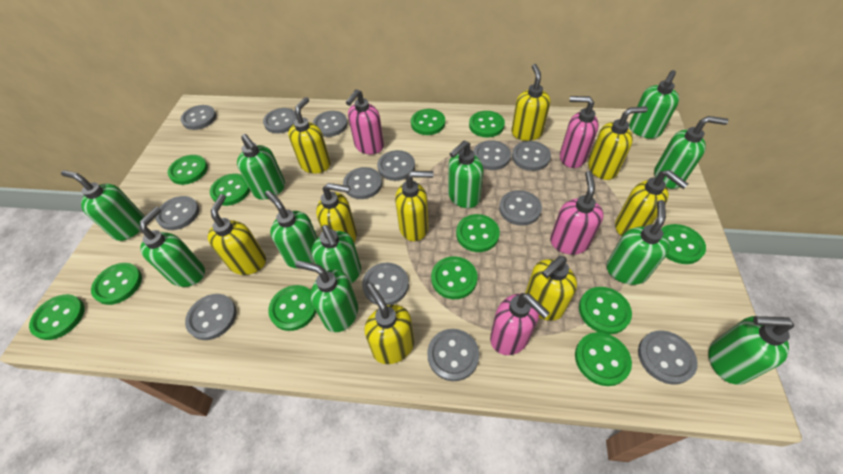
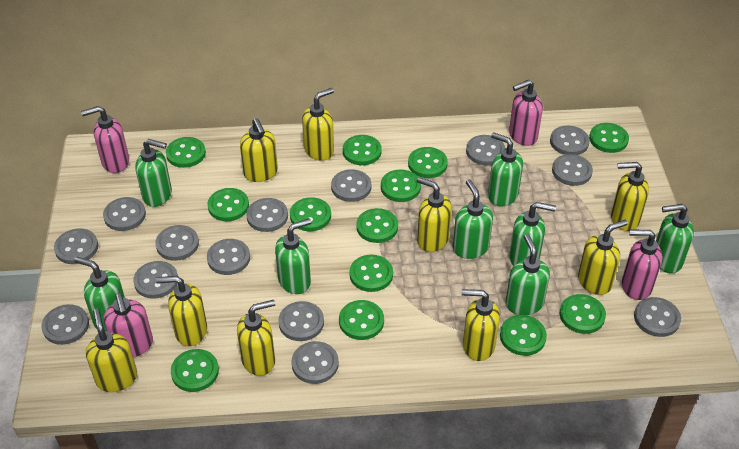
green button: 12 -> 13
green soap dispenser: 11 -> 8
grey button: 13 -> 14

